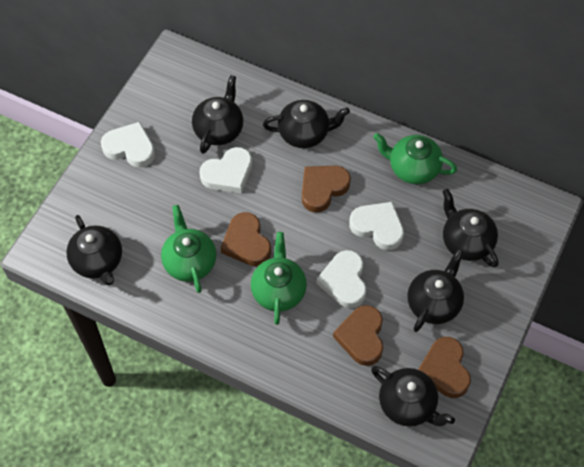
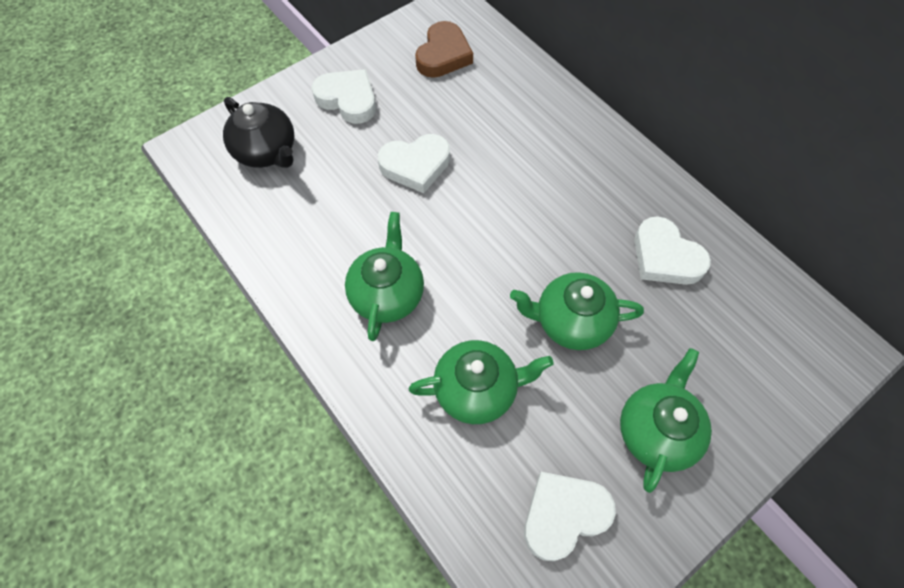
black teapot: 6 -> 1
brown heart: 4 -> 1
green teapot: 3 -> 4

